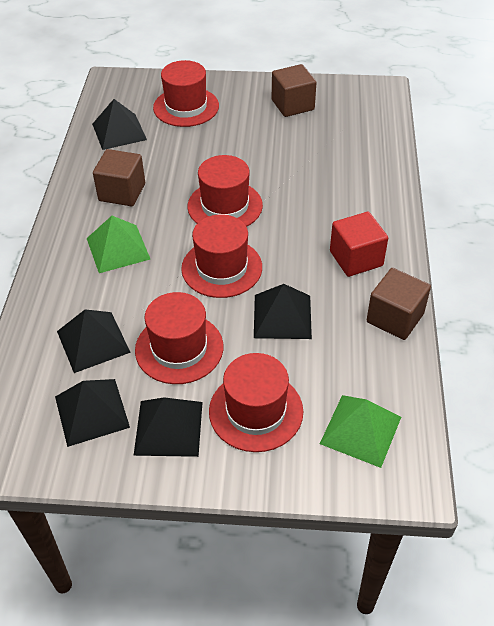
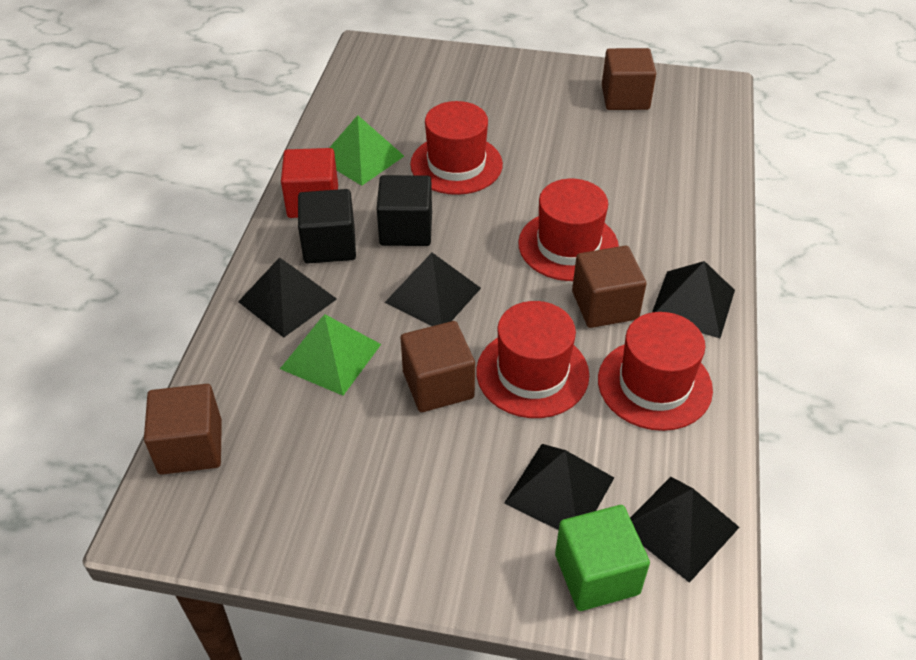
black cube: 0 -> 2
brown cube: 3 -> 4
green cube: 0 -> 1
red hat: 5 -> 4

